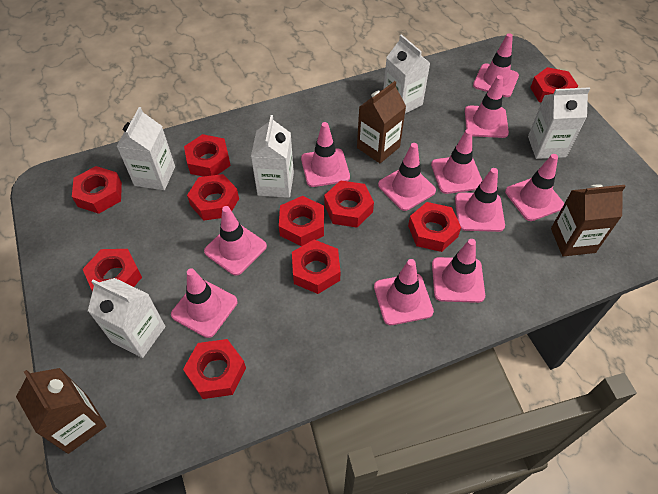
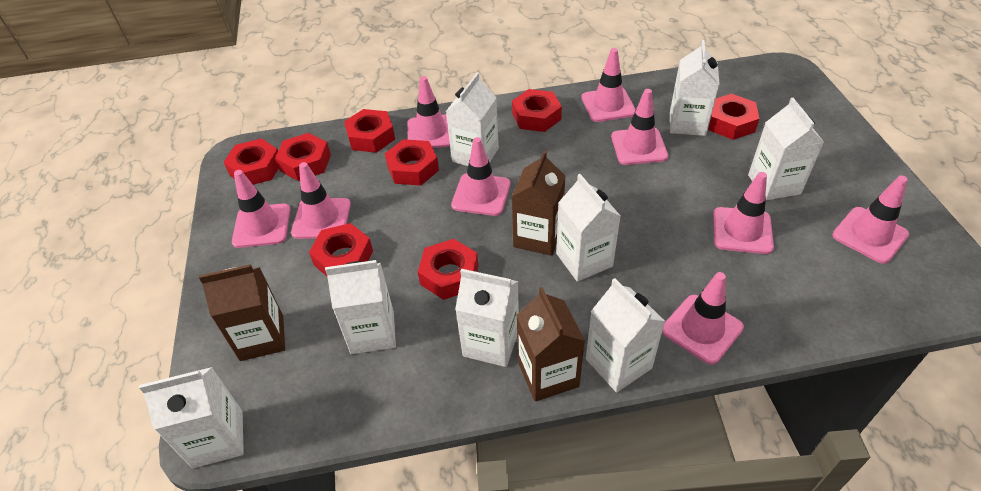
pink traffic cone: 11 -> 9
red nut: 10 -> 8
white carton: 5 -> 8

